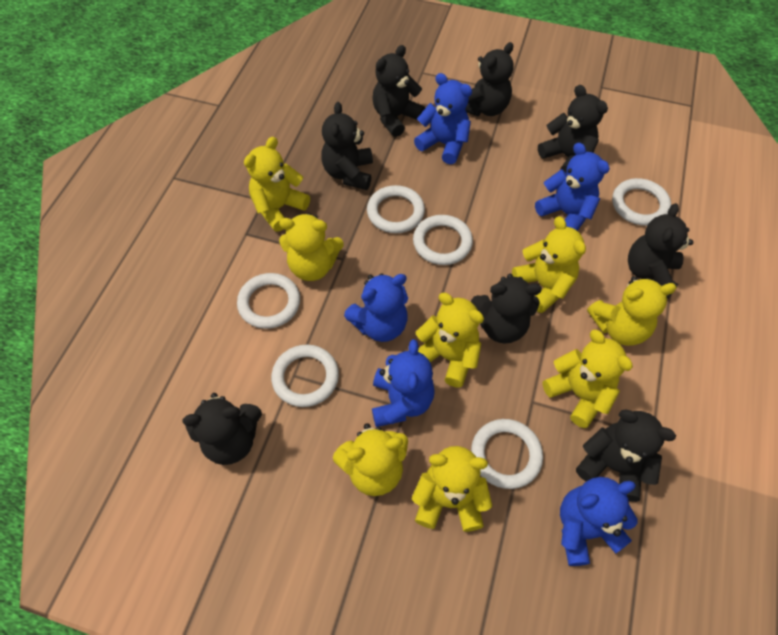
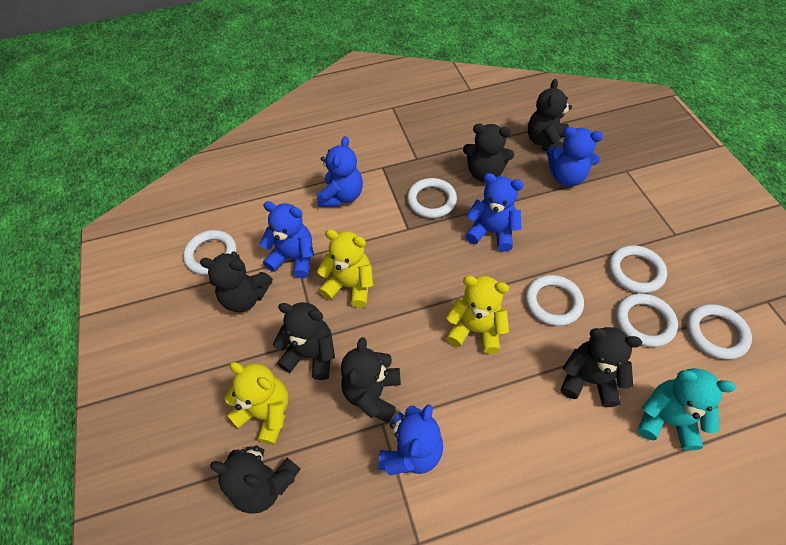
black teddy bear: 8 -> 7
turquoise teddy bear: 0 -> 1
yellow teddy bear: 8 -> 3

